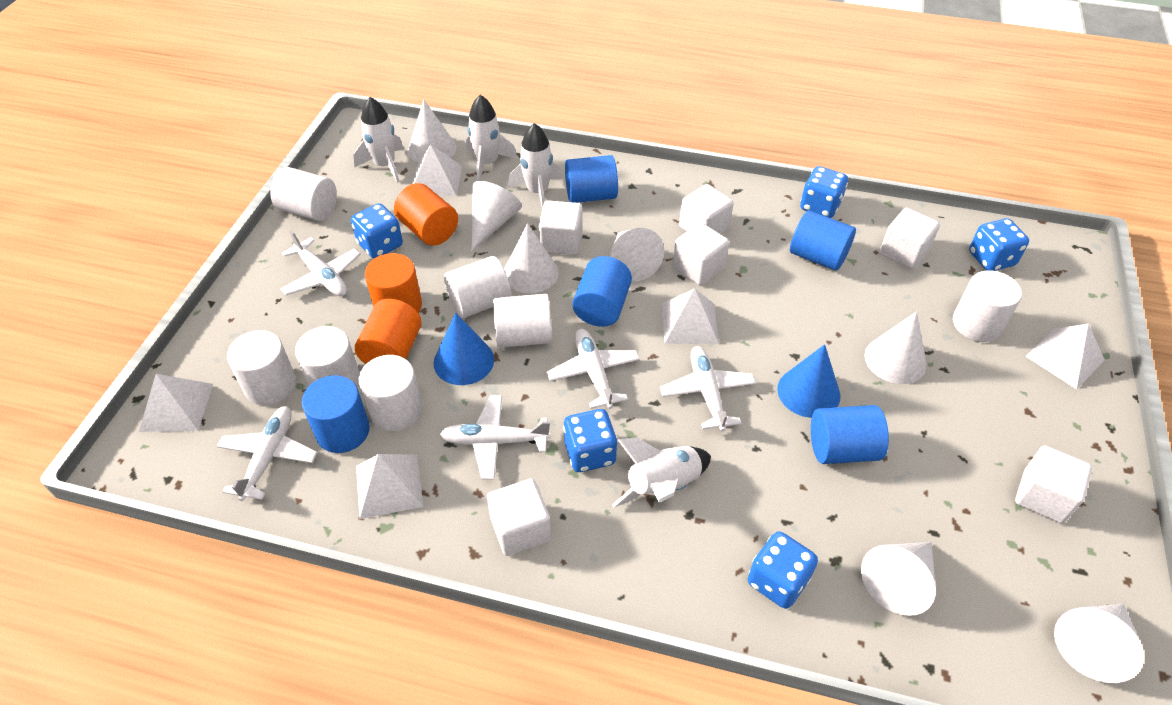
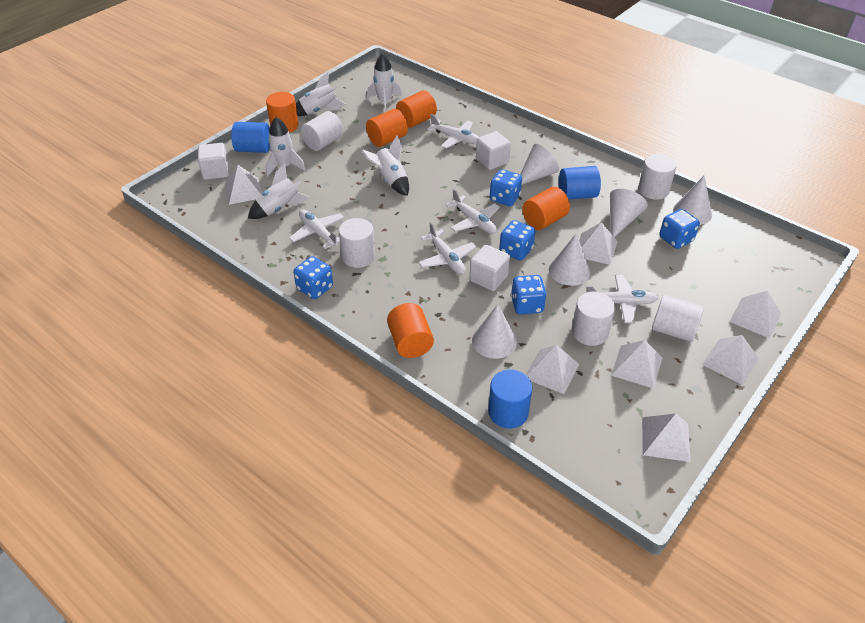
blue cone: 2 -> 0
blue cylinder: 5 -> 3
orange cylinder: 3 -> 5
white cone: 7 -> 5
white cube: 6 -> 3
white cylinder: 7 -> 5
white pyramid: 5 -> 7
white rocket: 4 -> 5

